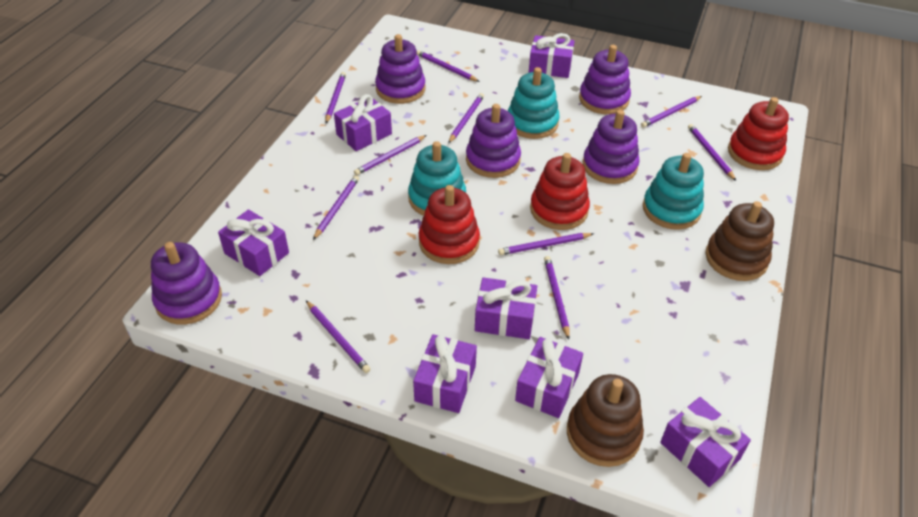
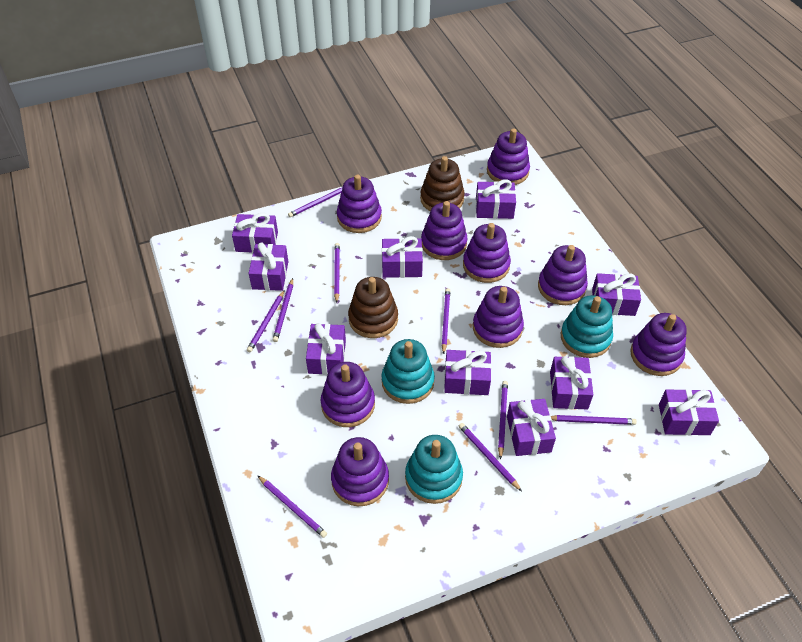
purple gift: 7 -> 10
purple pencil: 10 -> 9
purple stacking toy: 5 -> 9
red stacking toy: 3 -> 0

